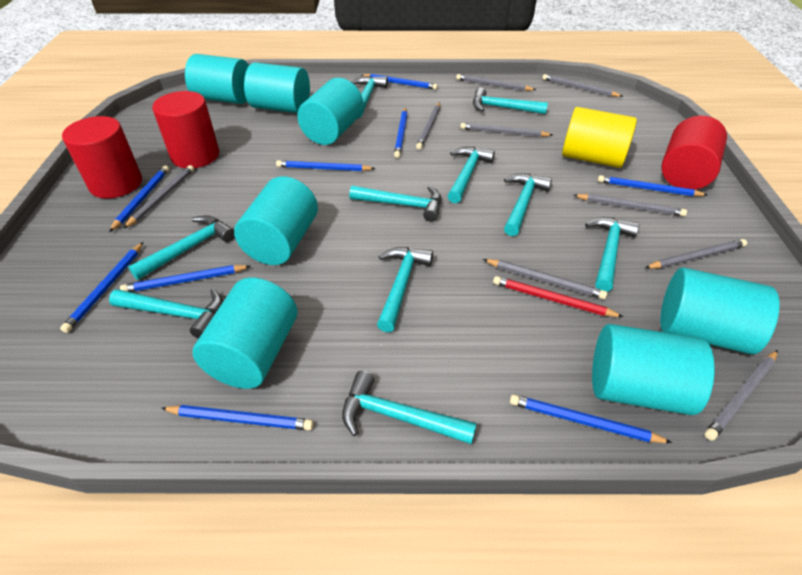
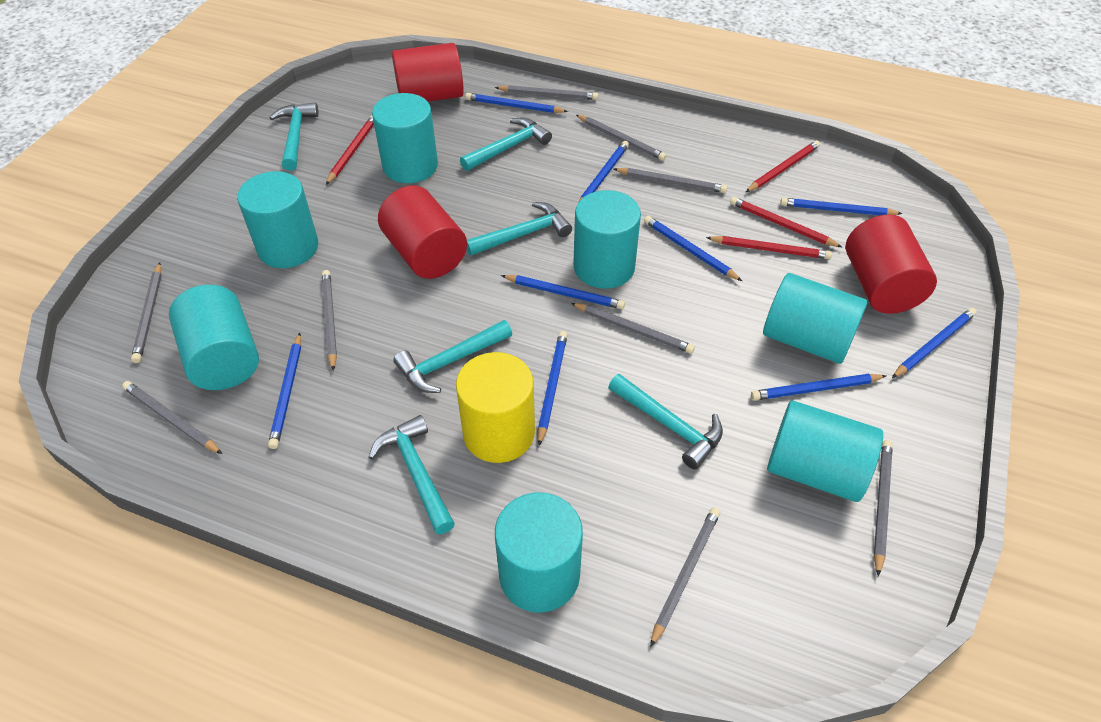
red pencil: 1 -> 4
turquoise hammer: 10 -> 6

